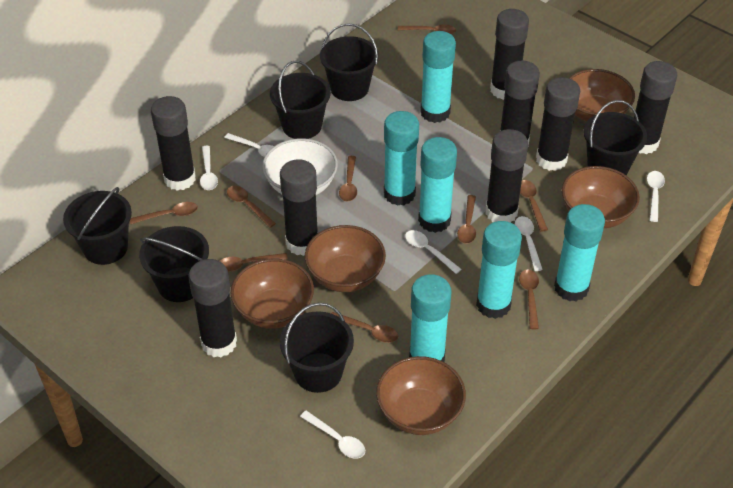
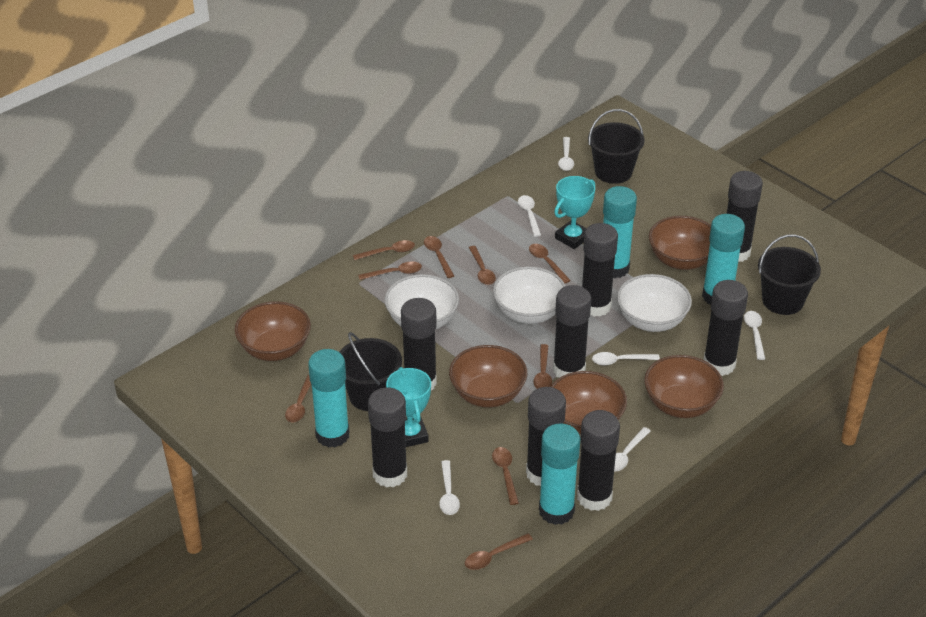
black bucket: 6 -> 3
turquoise glue stick: 6 -> 4
turquoise trophy: 0 -> 2
white bowl: 1 -> 3

